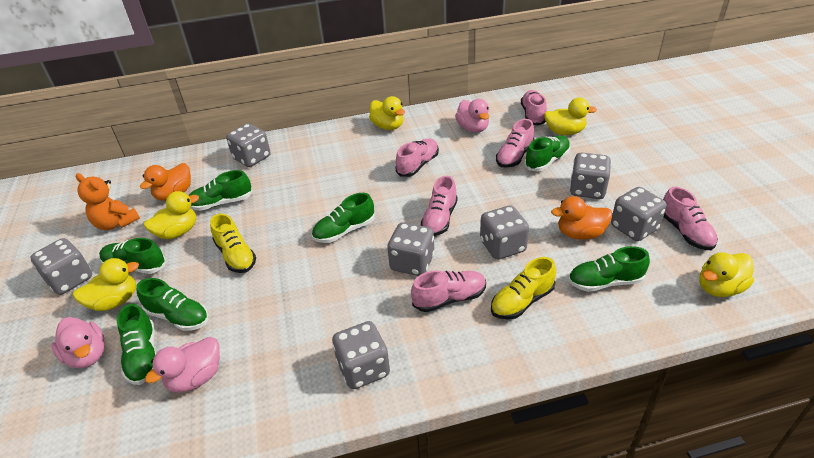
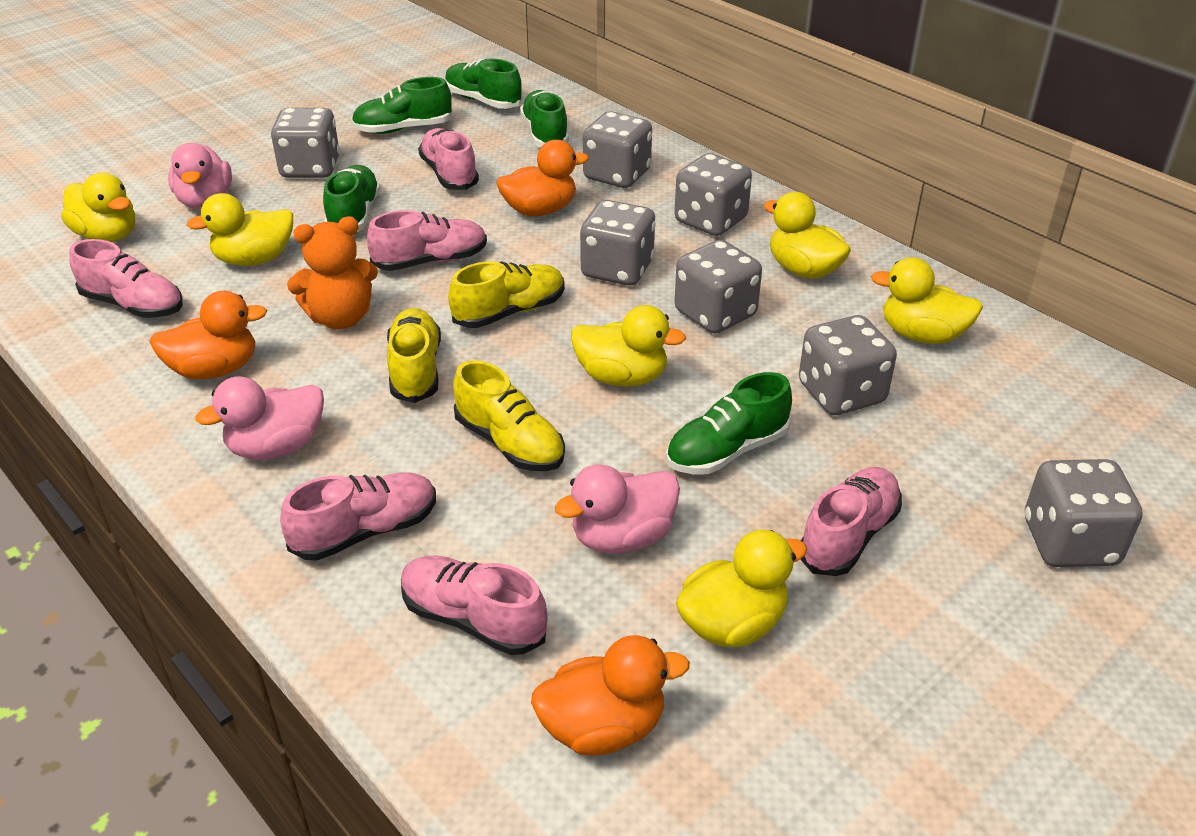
green shoe: 7 -> 5
orange duck: 2 -> 3
yellow duck: 5 -> 6
yellow shoe: 2 -> 3

